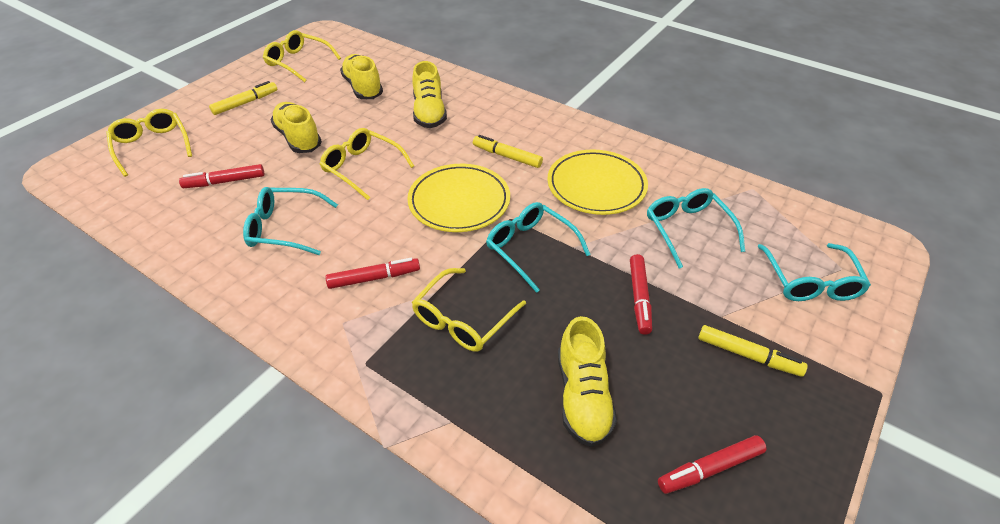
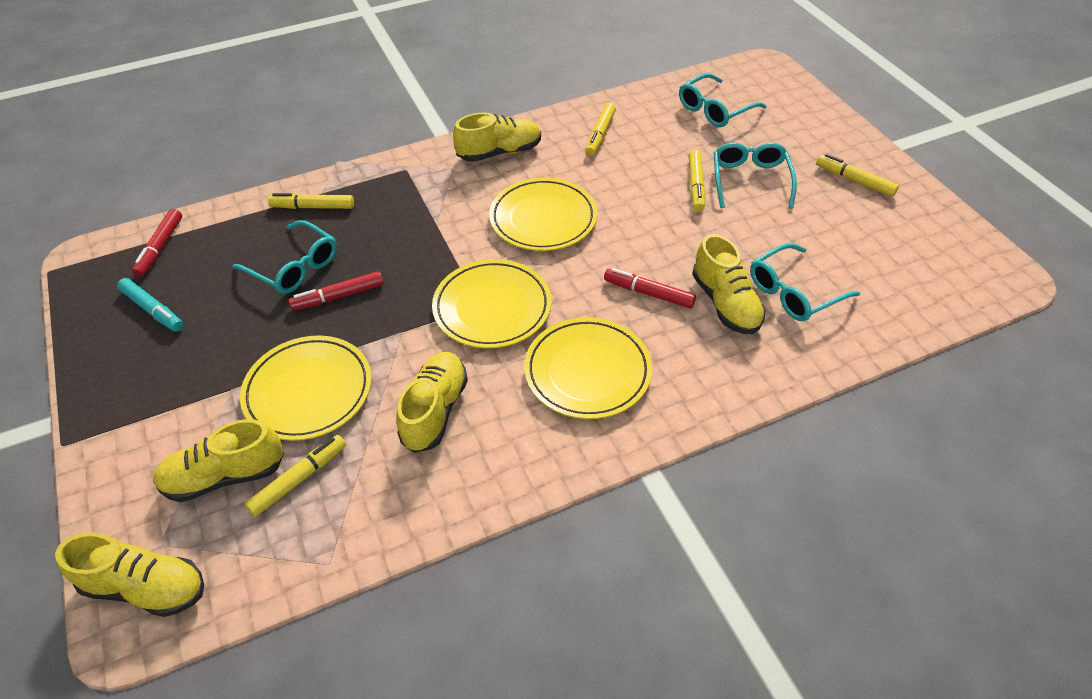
red marker: 4 -> 3
turquoise marker: 0 -> 1
yellow glasses: 4 -> 0
yellow marker: 3 -> 5
yellow plate: 2 -> 4
yellow shoe: 4 -> 5

